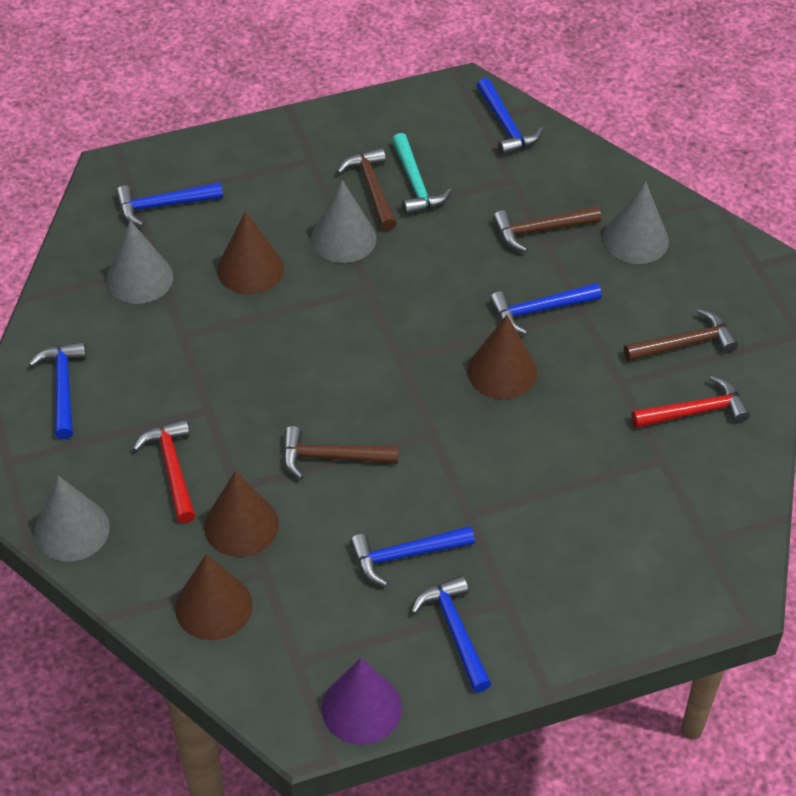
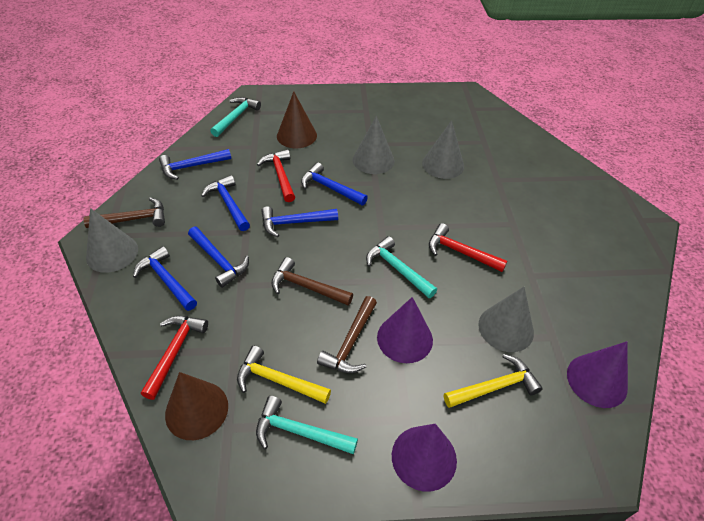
brown cone: 4 -> 2
brown hammer: 4 -> 3
purple cone: 1 -> 3
red hammer: 2 -> 3
turquoise hammer: 1 -> 3
yellow hammer: 0 -> 2

